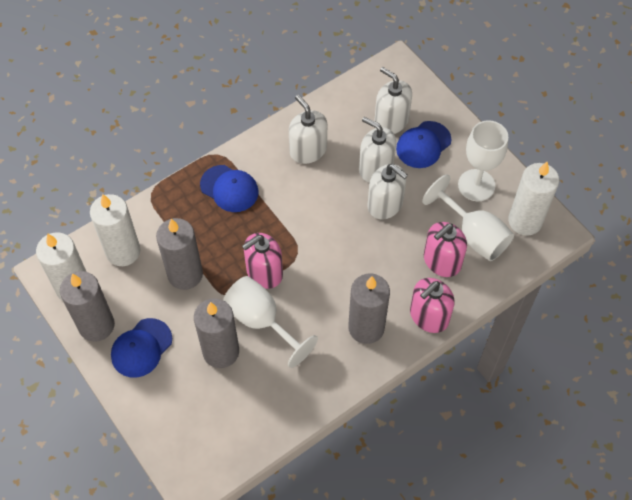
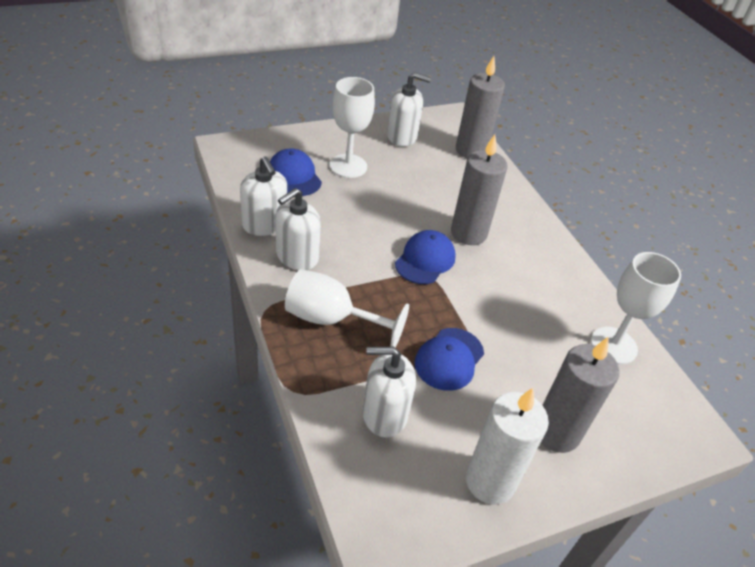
grey candle: 4 -> 3
pink soap dispenser: 3 -> 0
white candle: 3 -> 1

